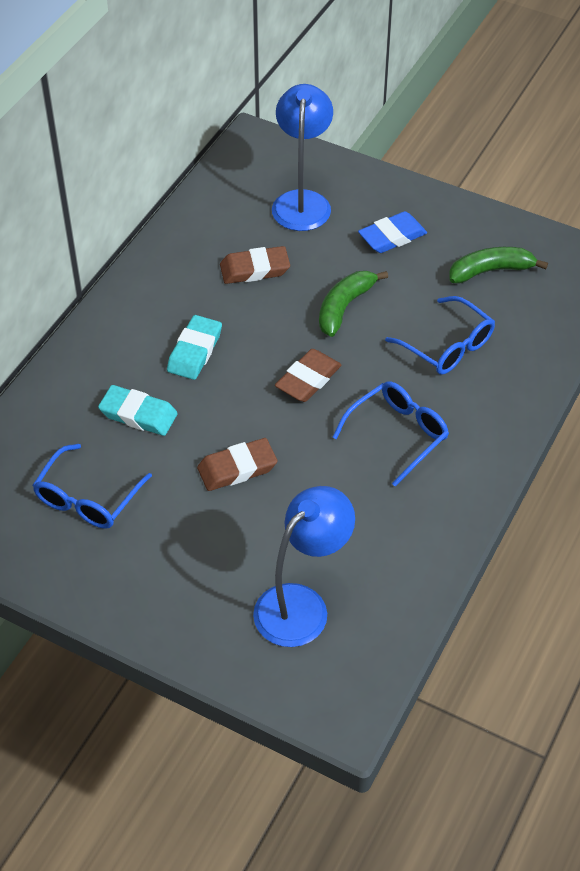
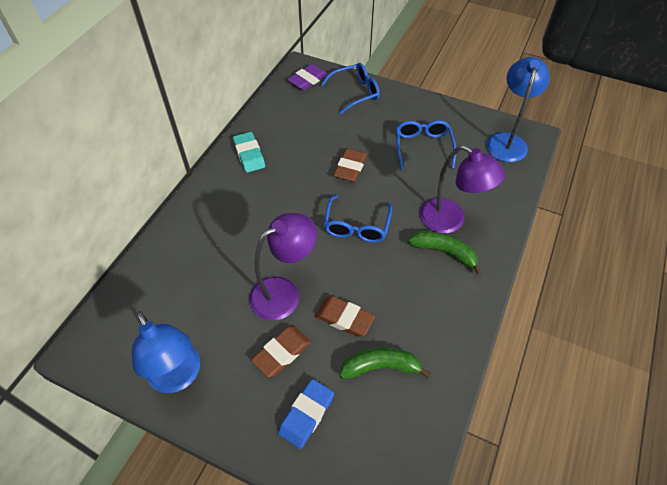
purple eraser: 0 -> 1
purple lamp: 0 -> 2
turquoise eraser: 2 -> 1

